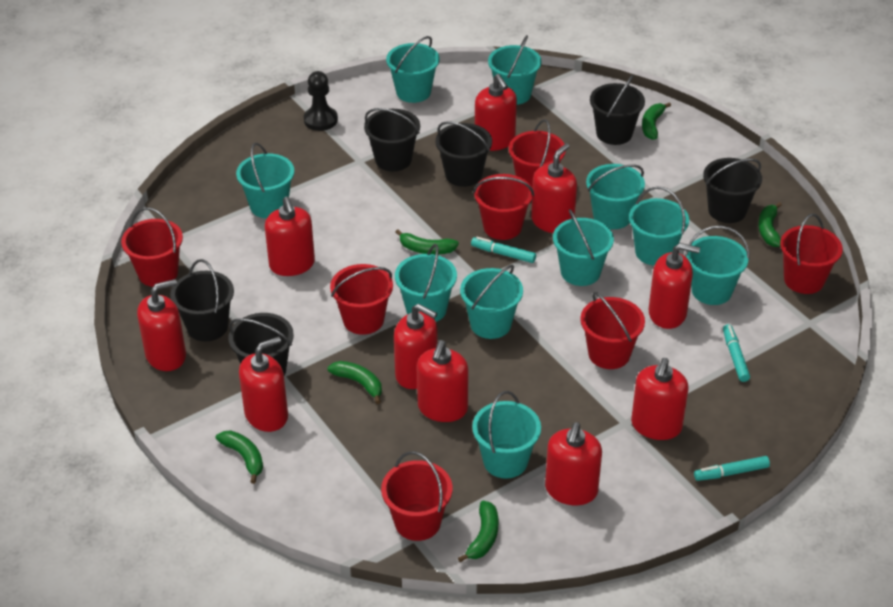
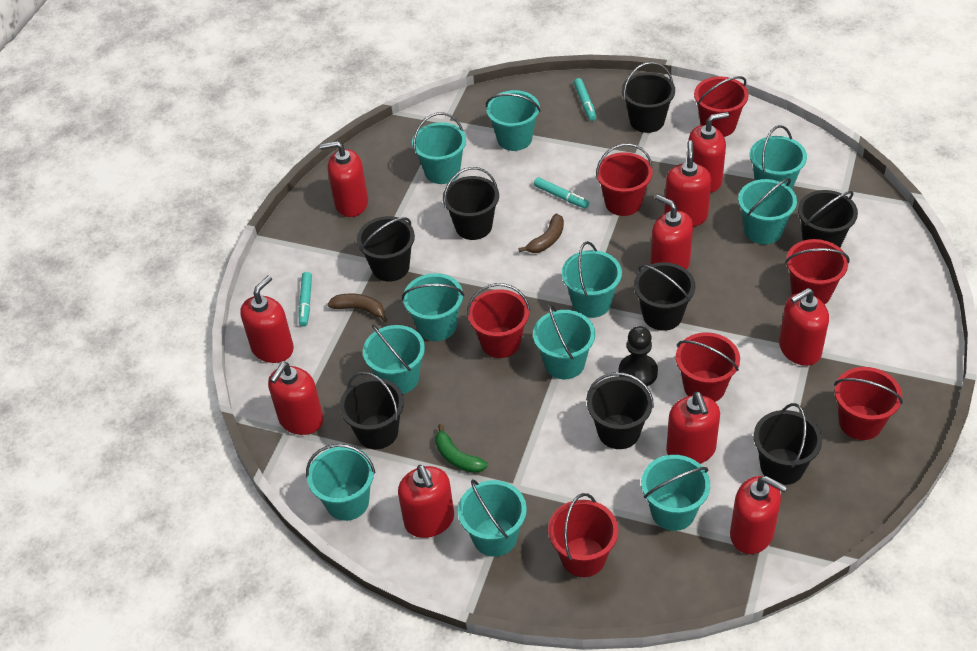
black bucket: 6 -> 8
brown banana: 0 -> 2
green banana: 6 -> 1
turquoise bucket: 10 -> 11

